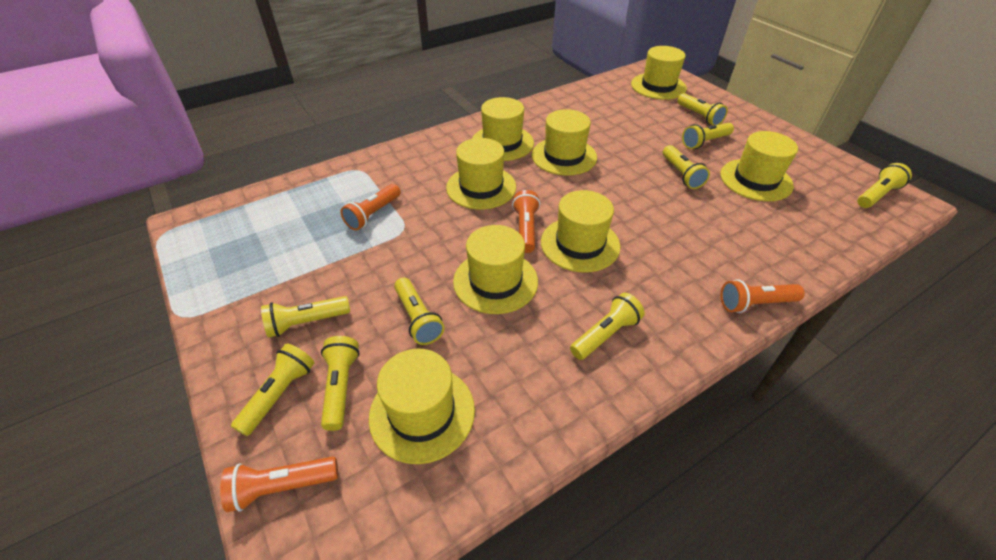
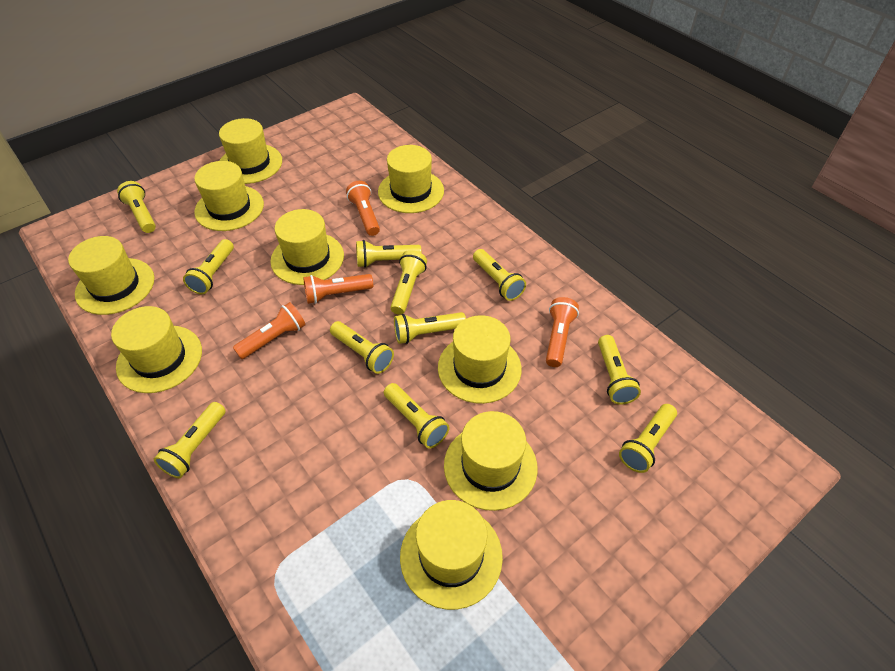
yellow flashlight: 9 -> 11
yellow hat: 8 -> 9

